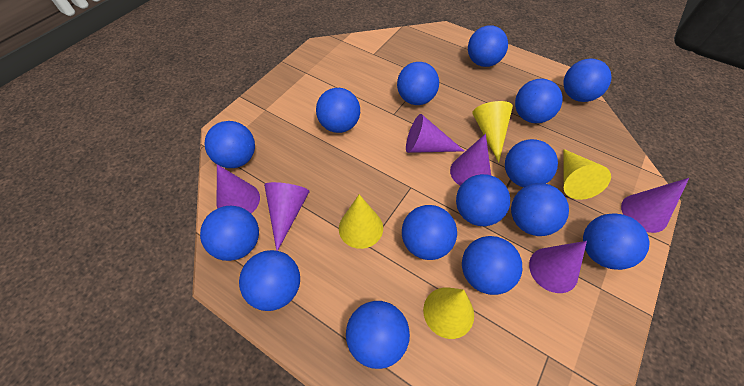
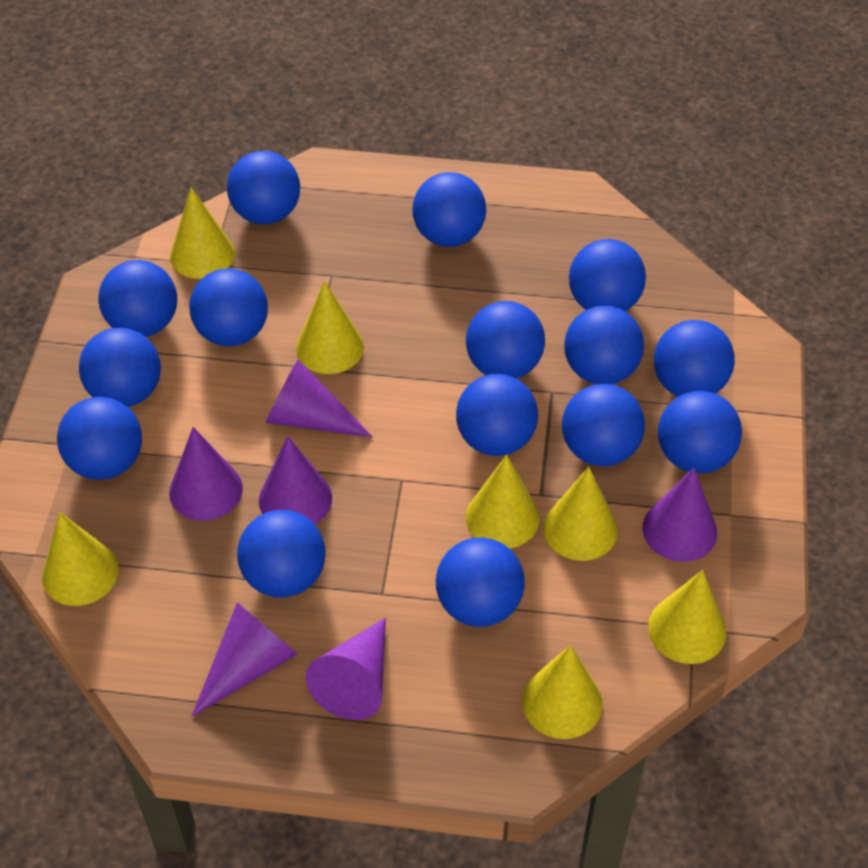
yellow cone: 4 -> 7

